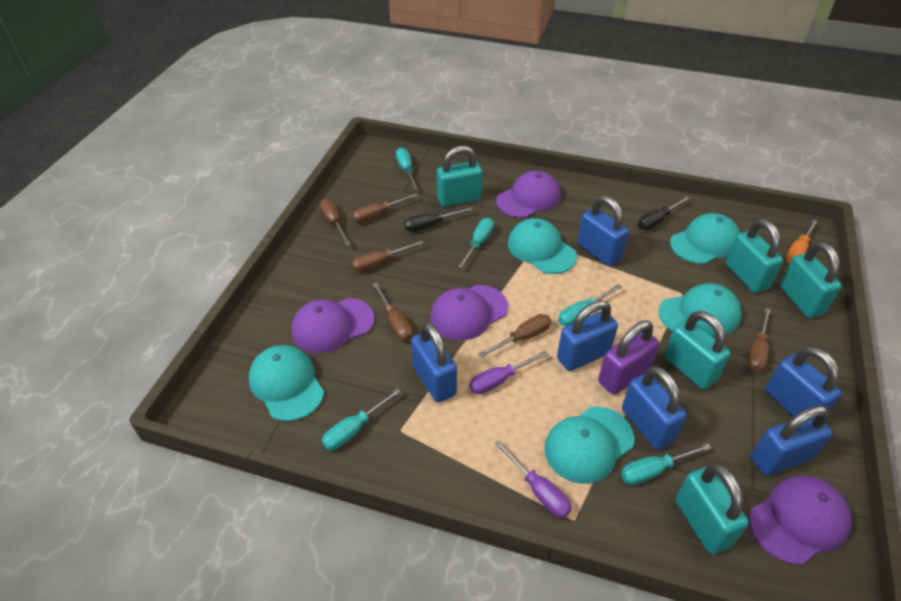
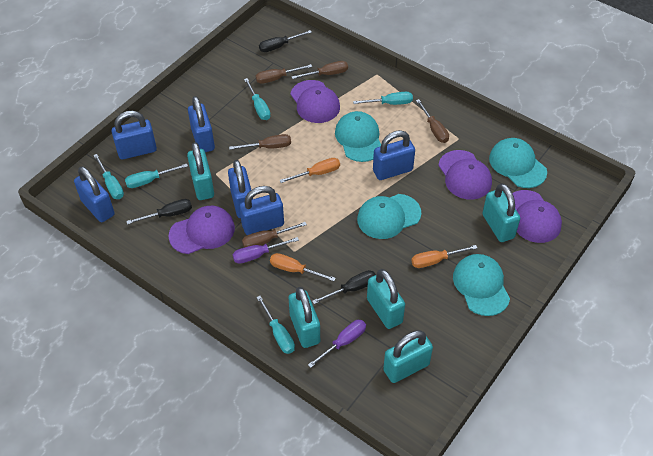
black screwdriver: 2 -> 3
brown screwdriver: 6 -> 5
orange screwdriver: 1 -> 3
purple padlock: 1 -> 0
turquoise cap: 5 -> 4

